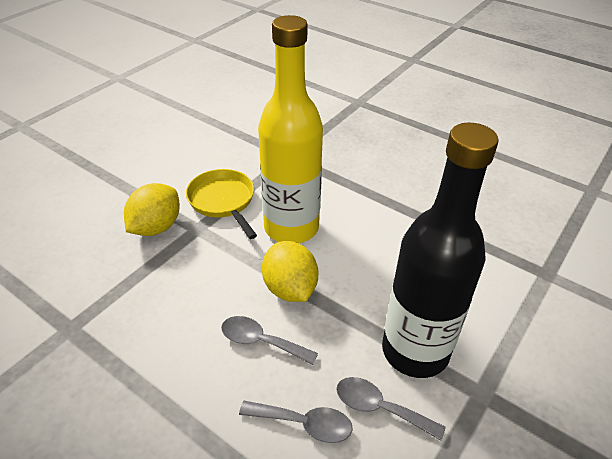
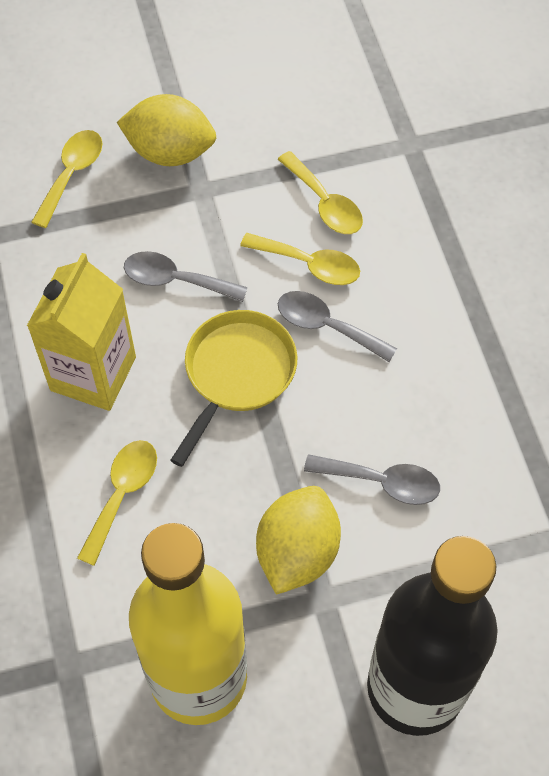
yellow carton: 0 -> 1
yellow spoon: 0 -> 4

